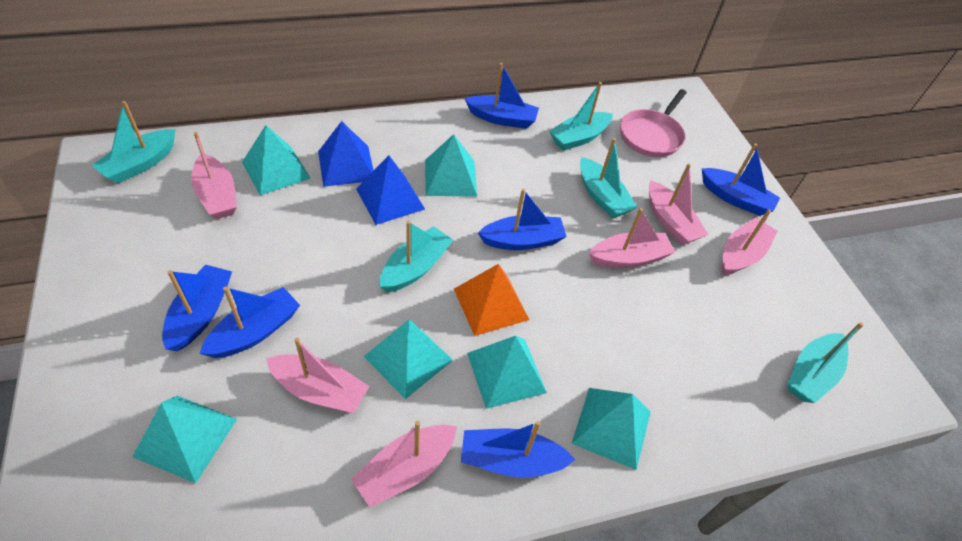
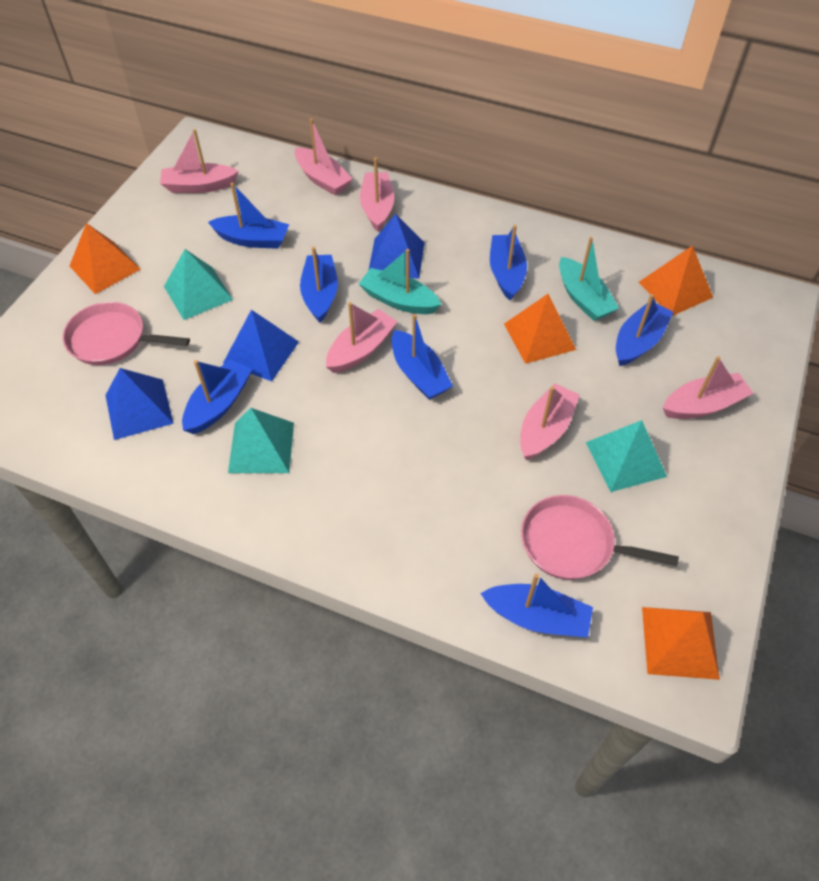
blue boat: 6 -> 7
blue pyramid: 2 -> 3
orange pyramid: 1 -> 4
pink pan: 1 -> 2
turquoise boat: 5 -> 2
turquoise pyramid: 6 -> 3

